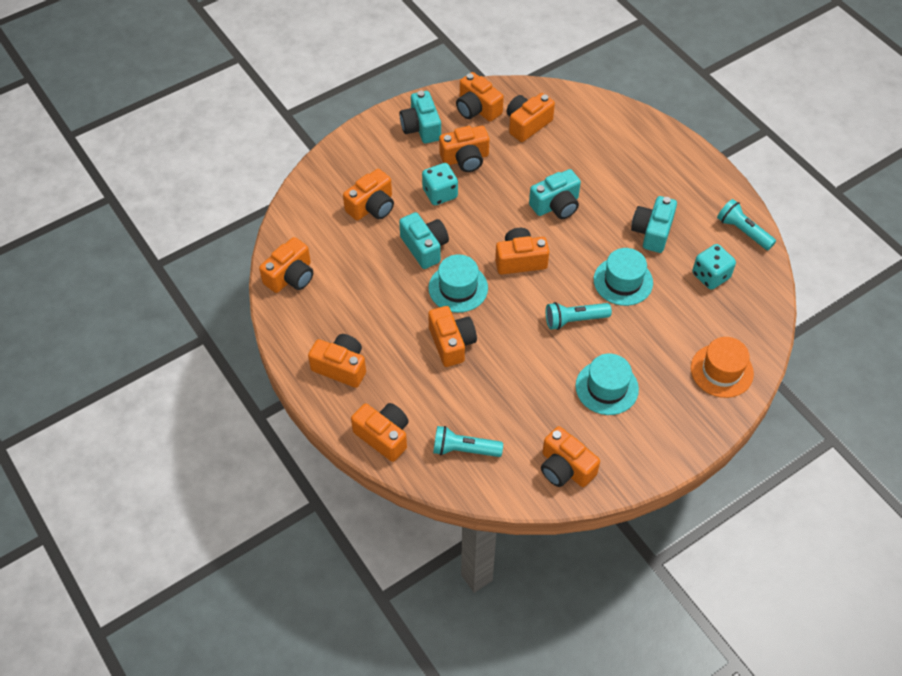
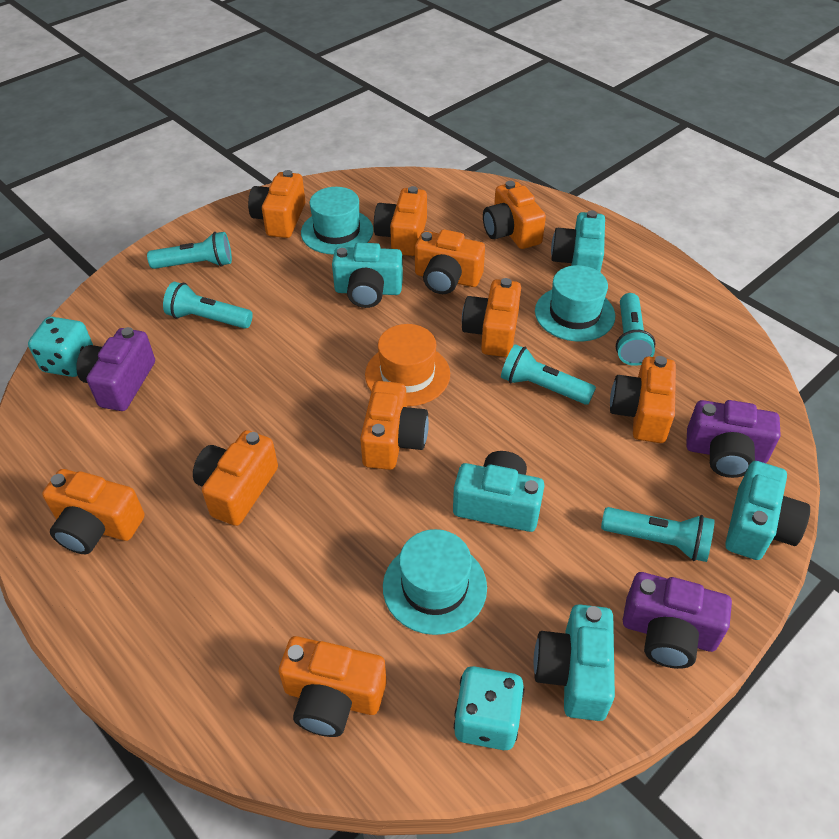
purple camera: 0 -> 3
turquoise camera: 4 -> 5
turquoise flashlight: 3 -> 5

